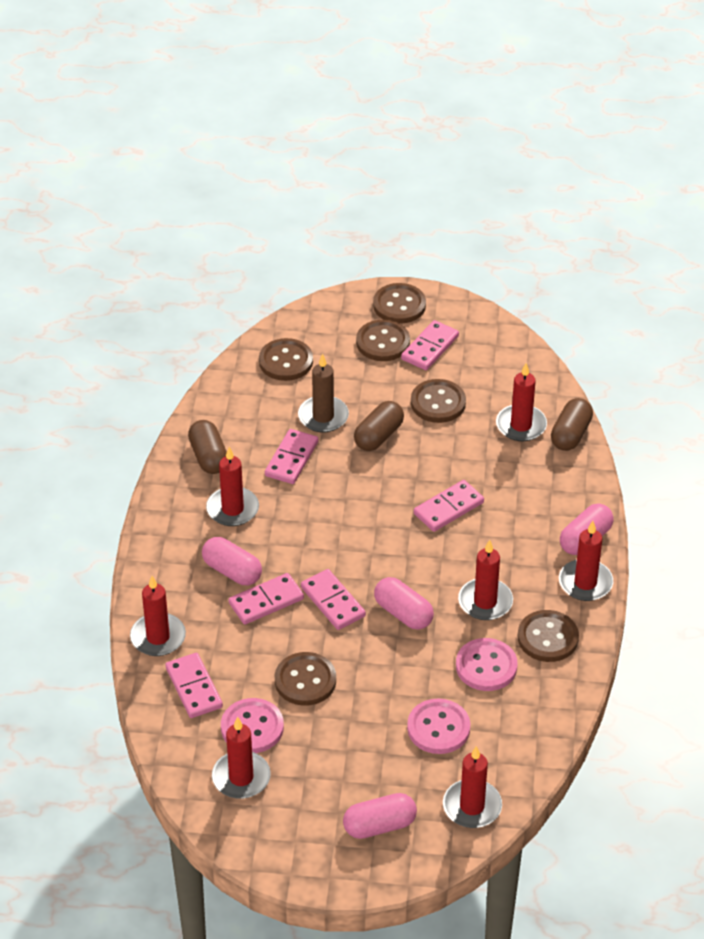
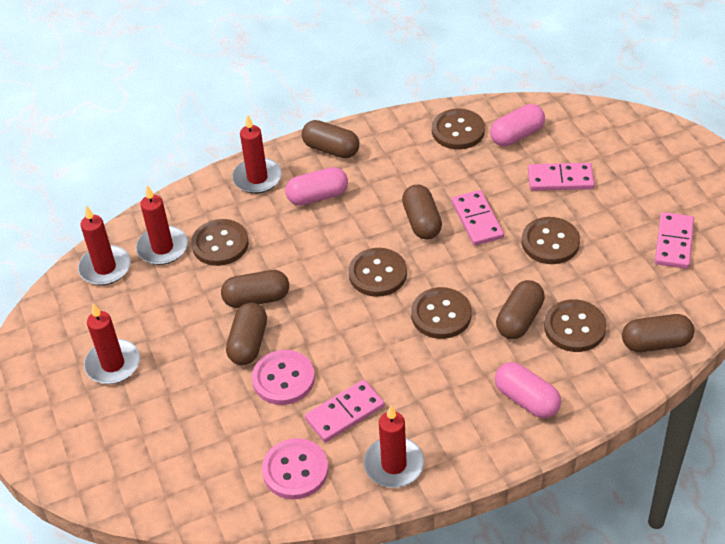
brown candle: 1 -> 0
brown capsule: 3 -> 6
pink button: 3 -> 2
pink capsule: 4 -> 3
pink domino: 6 -> 4
red candle: 7 -> 5

